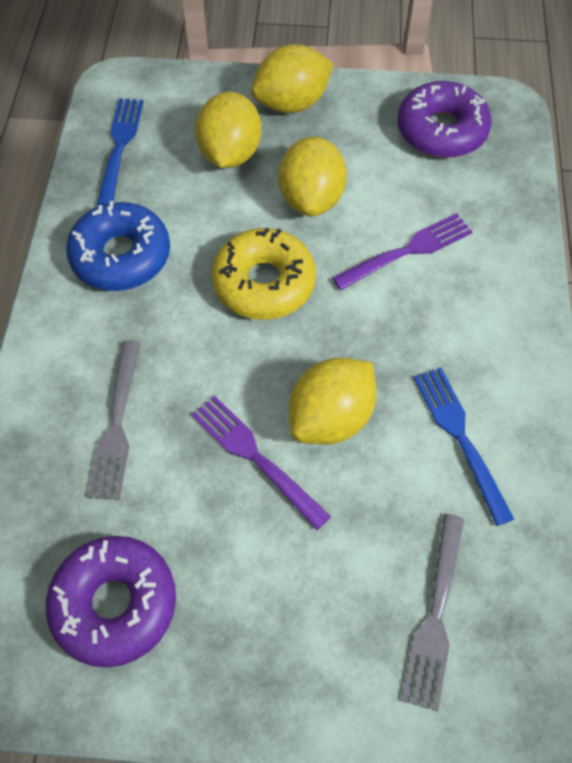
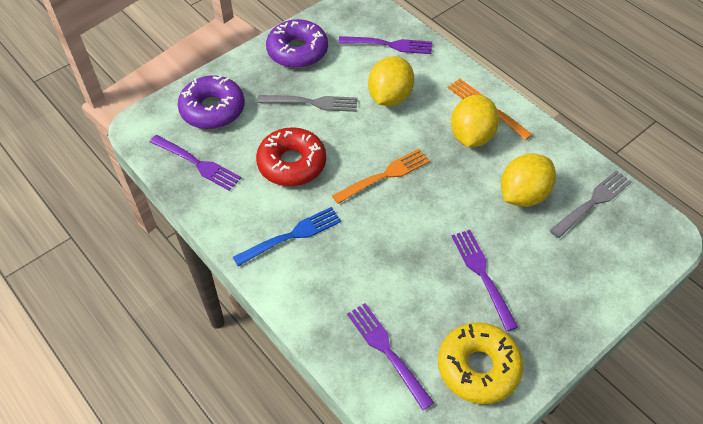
blue donut: 1 -> 0
blue fork: 2 -> 1
orange fork: 0 -> 2
purple fork: 2 -> 4
red donut: 0 -> 1
yellow lemon: 4 -> 3

